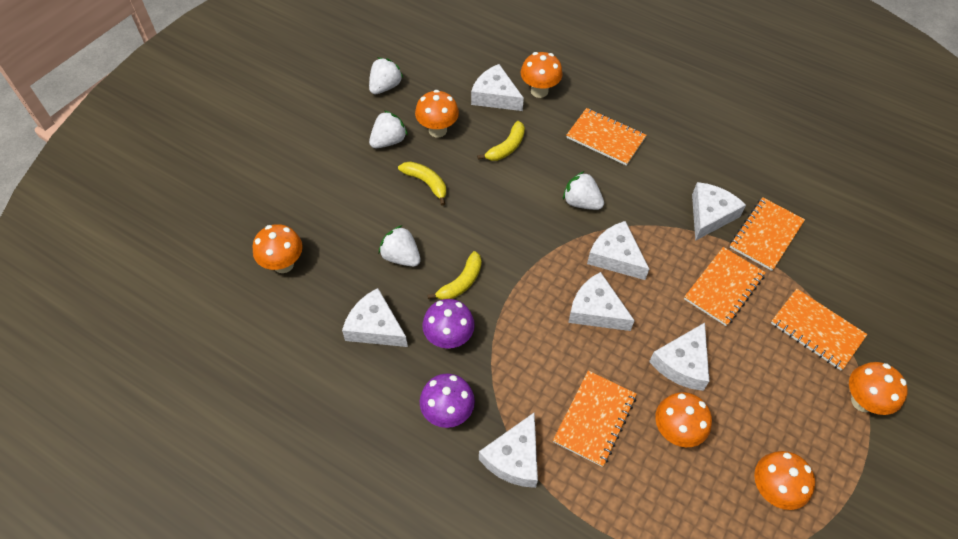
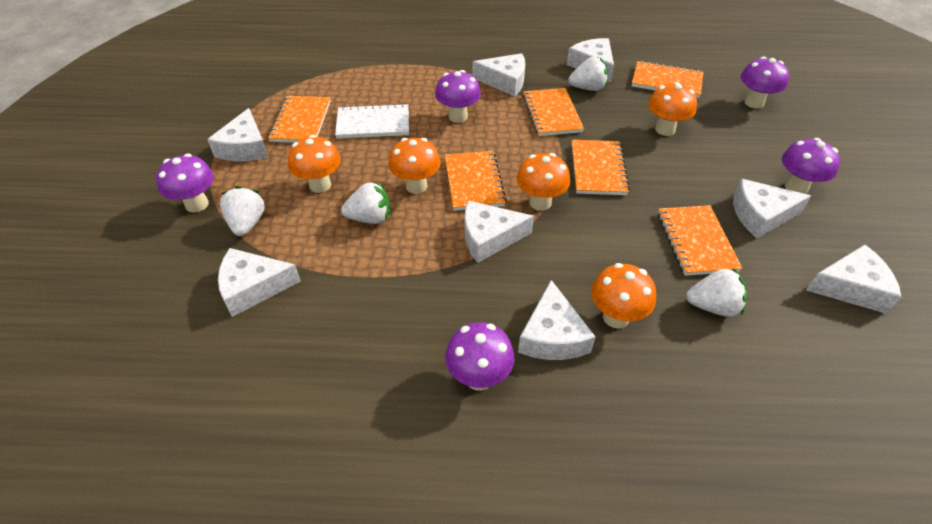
orange mushroom: 6 -> 5
orange notebook: 5 -> 6
purple mushroom: 2 -> 5
white cheese: 7 -> 8
white notebook: 0 -> 1
yellow banana: 3 -> 0

